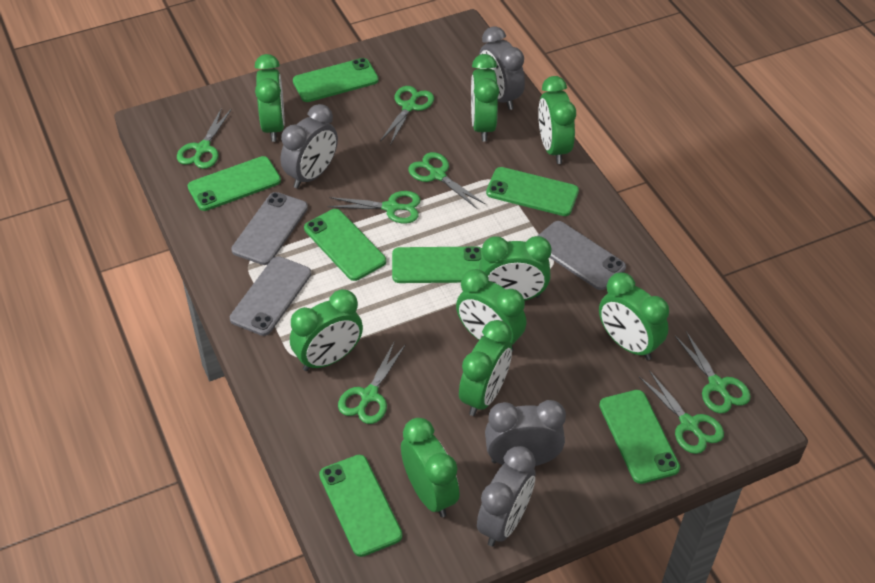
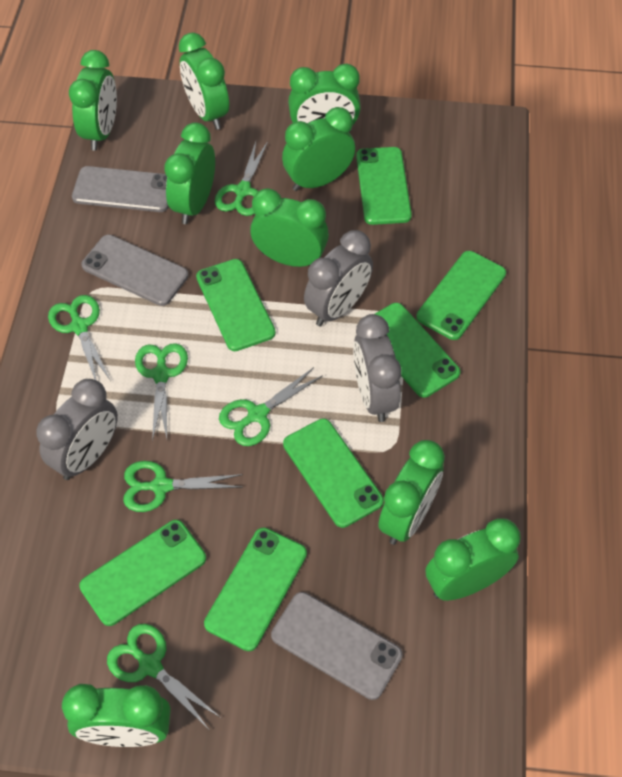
green scissors: 7 -> 6
grey clock: 4 -> 3

